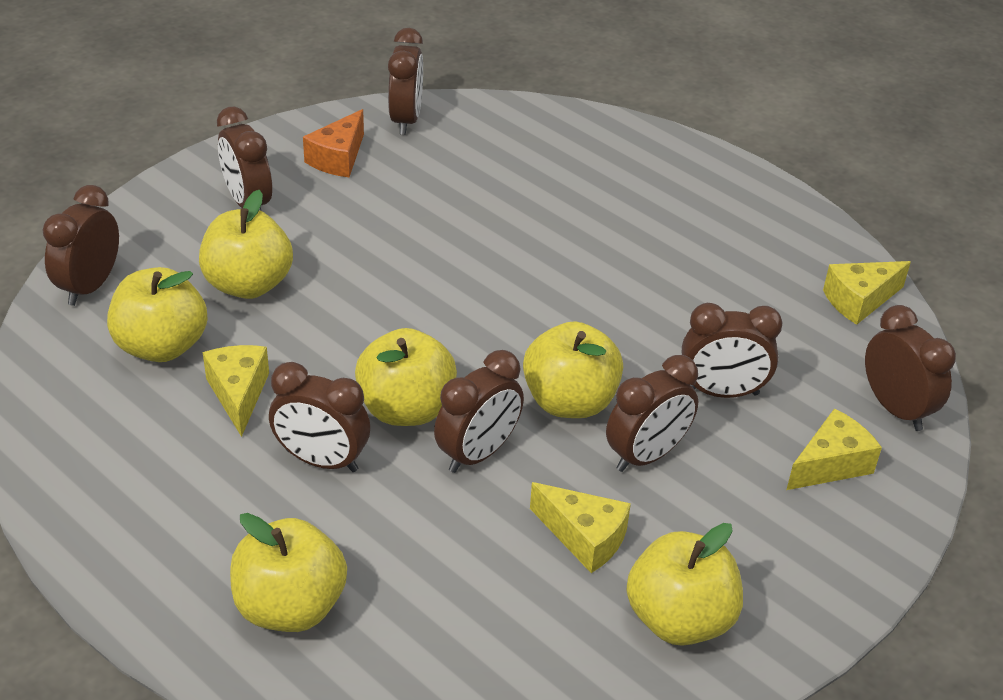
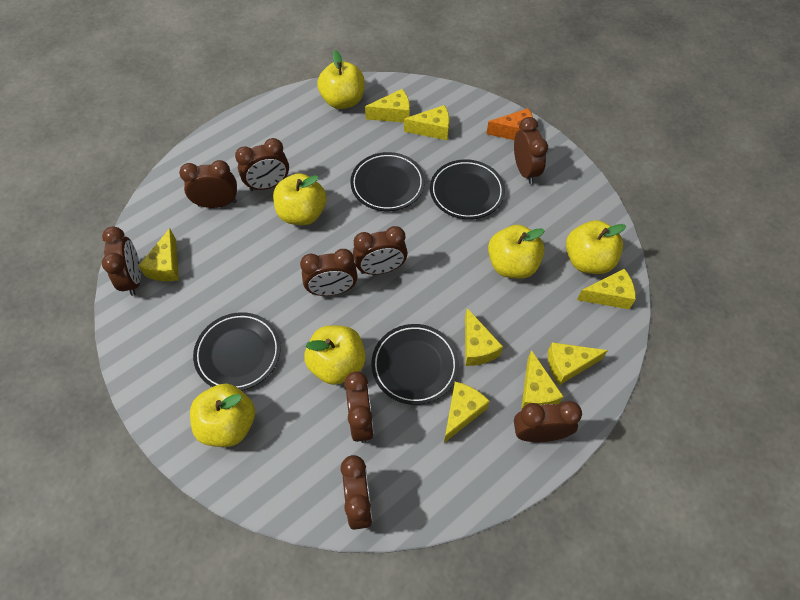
black plate: 0 -> 4
brown clock: 8 -> 9
yellow cheese: 4 -> 8

